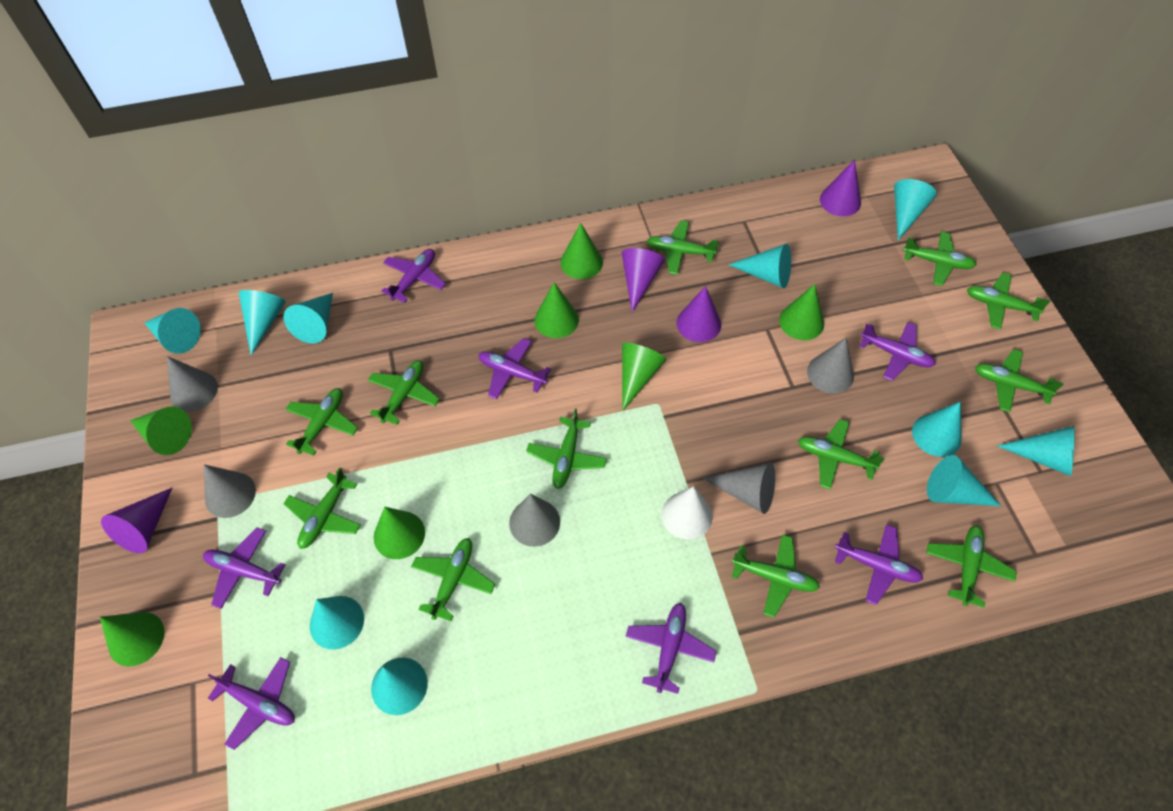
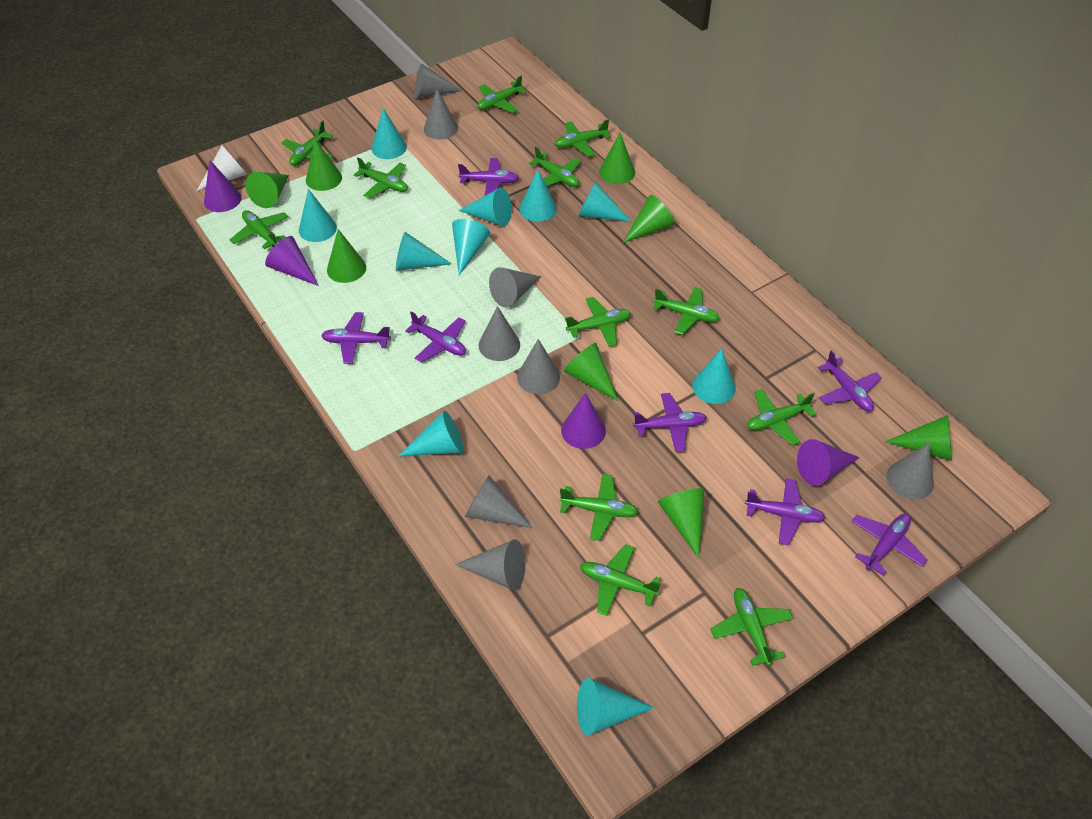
green cone: 7 -> 8
grey cone: 5 -> 8

